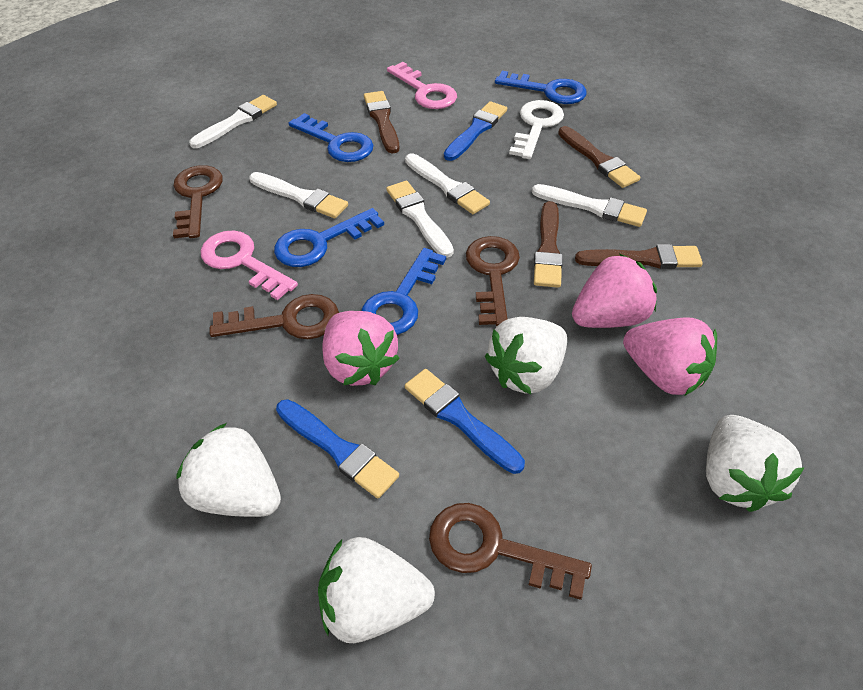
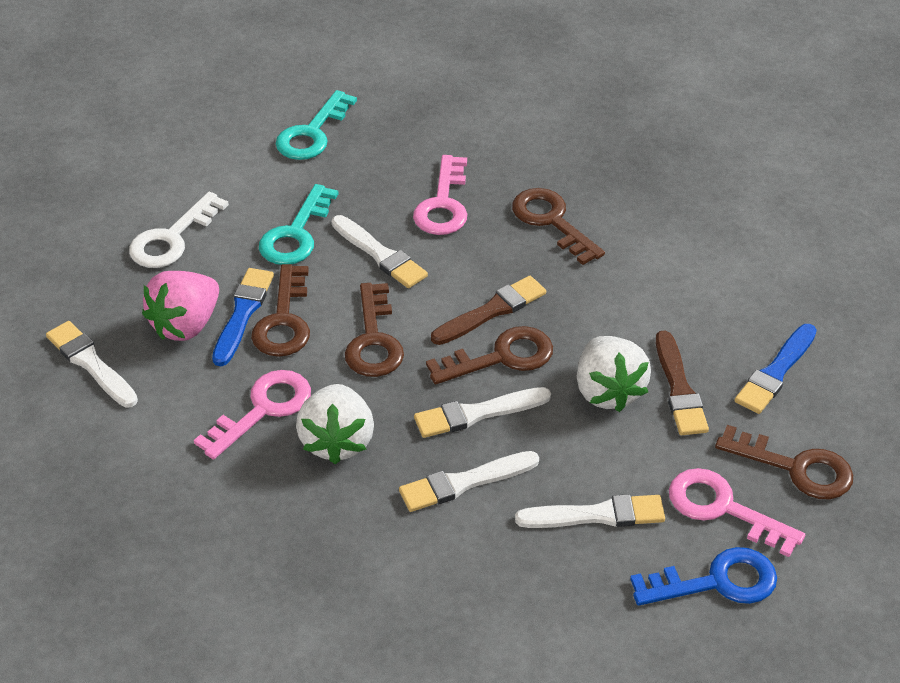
blue brush: 3 -> 2
blue key: 4 -> 1
brown brush: 4 -> 2
brown key: 4 -> 5
pink key: 2 -> 3
pink strawberry: 3 -> 1
turquoise key: 0 -> 2
white strawberry: 4 -> 2

